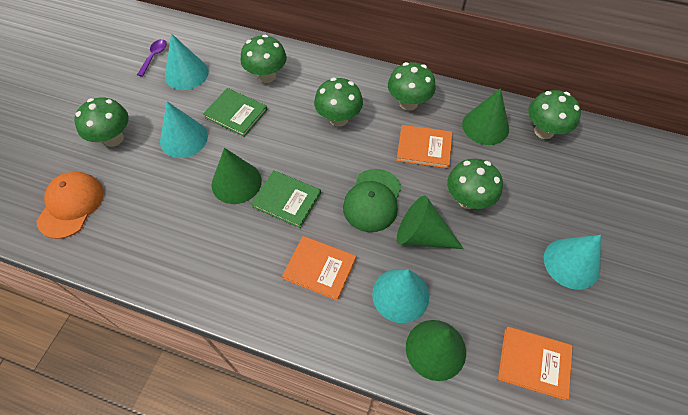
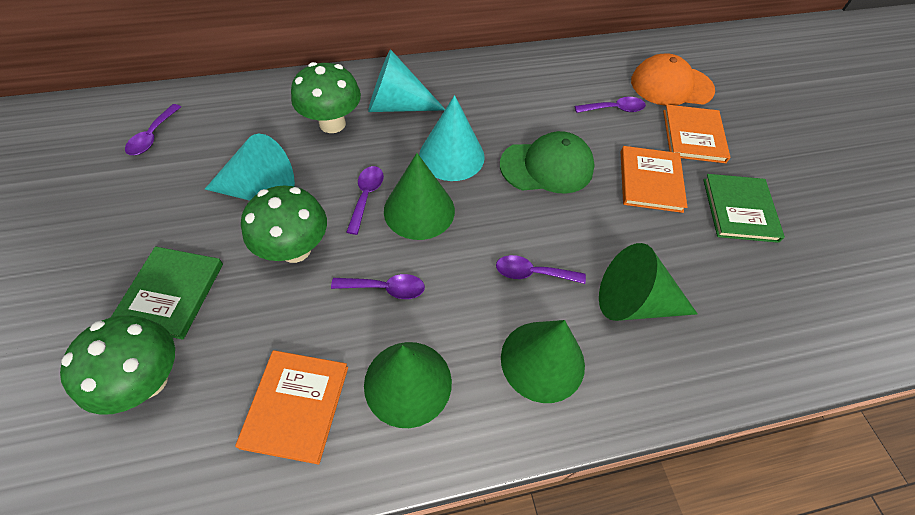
green mushroom: 6 -> 3
purple spoon: 1 -> 5
turquoise cone: 4 -> 3

